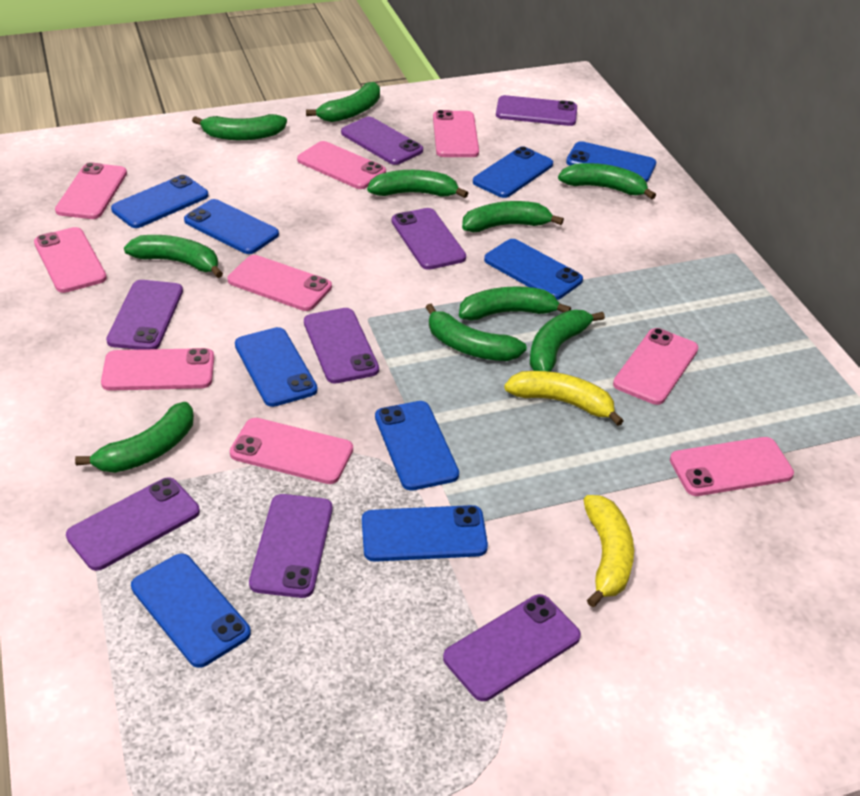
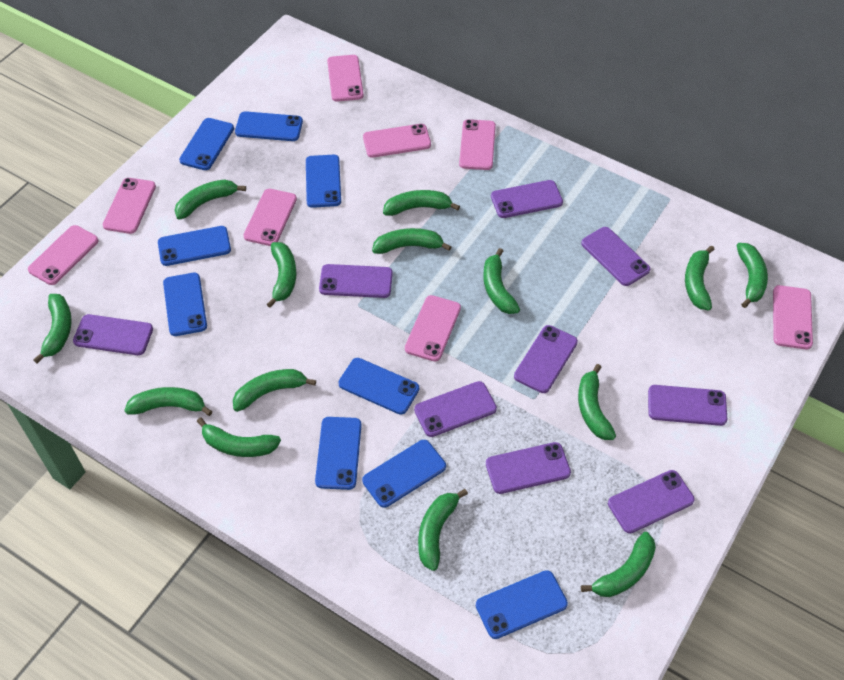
green banana: 10 -> 14
pink phone: 9 -> 8
purple phone: 8 -> 9
yellow banana: 2 -> 0

